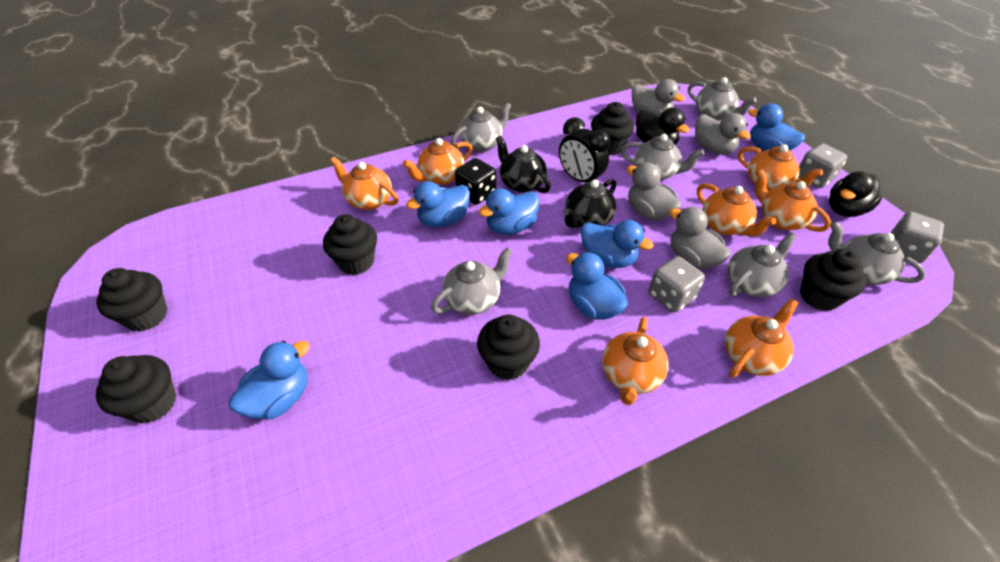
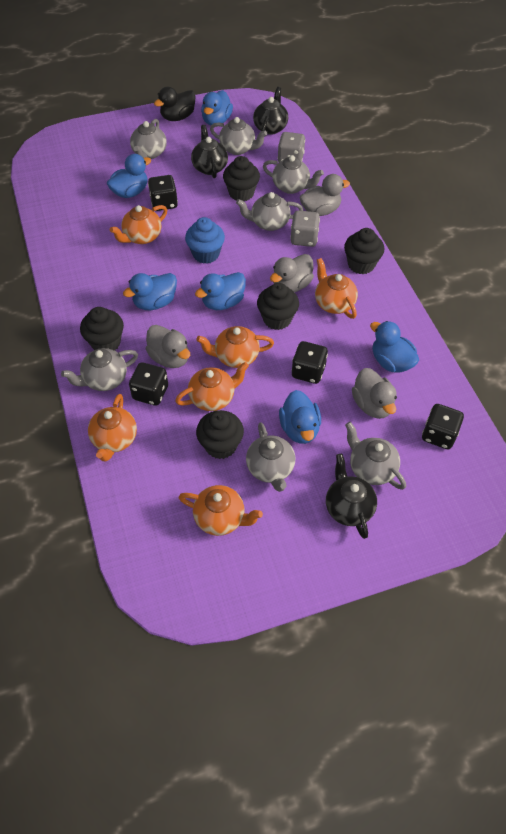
black clock: 1 -> 0
black cupcake: 6 -> 5
black dice: 1 -> 4
black duck: 2 -> 1
black teapot: 2 -> 3
blue cupcake: 0 -> 1
grey dice: 3 -> 2
grey teapot: 6 -> 7
orange teapot: 7 -> 6

